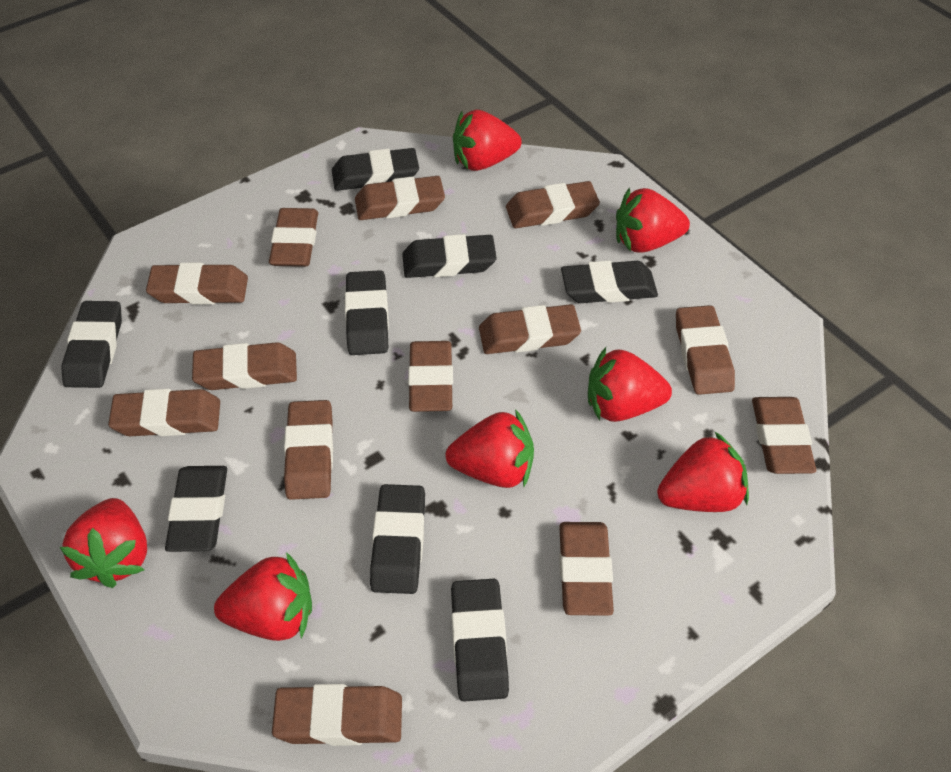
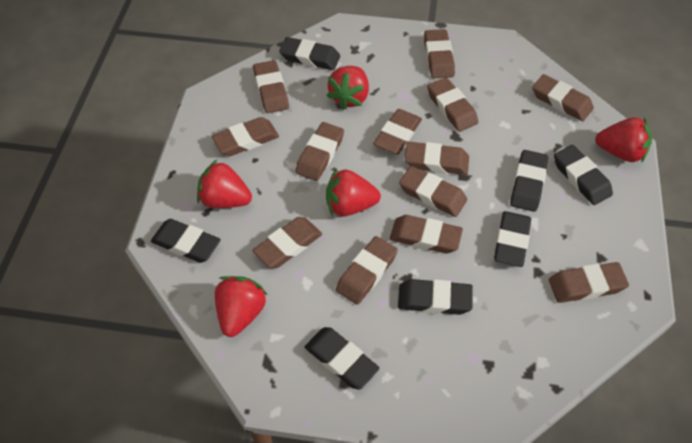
black eraser: 8 -> 7
red strawberry: 7 -> 5

